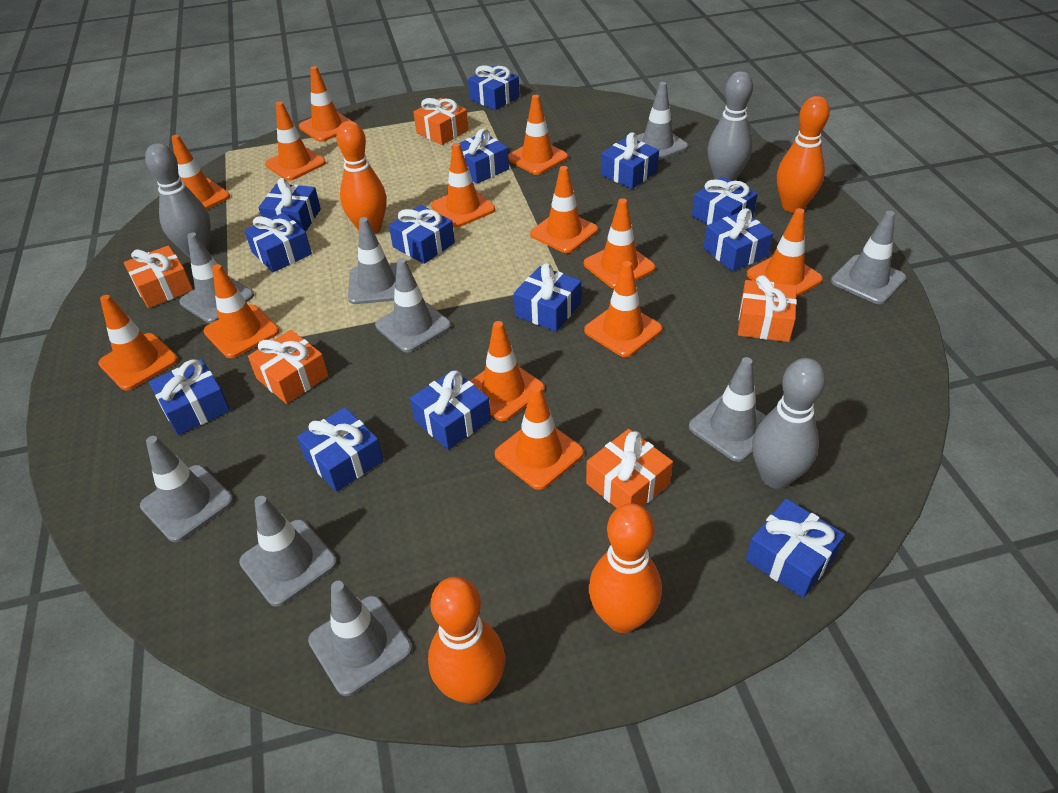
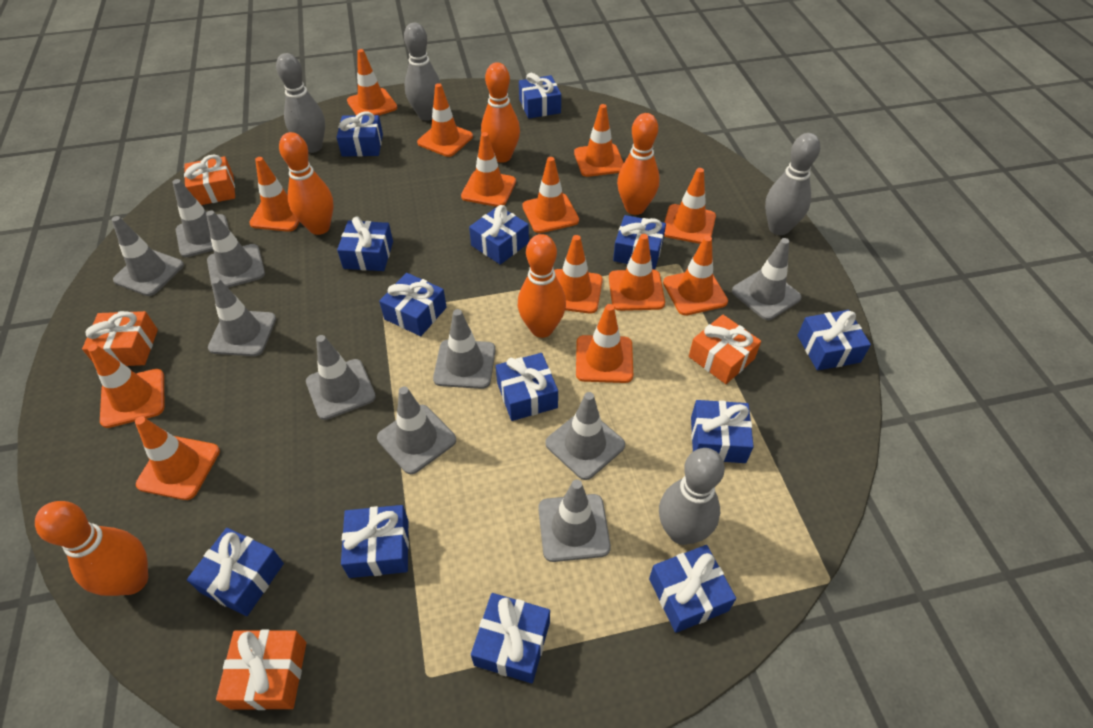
grey bowling pin: 3 -> 4
grey traffic cone: 9 -> 10
orange bowling pin: 4 -> 5
orange gift: 5 -> 4

